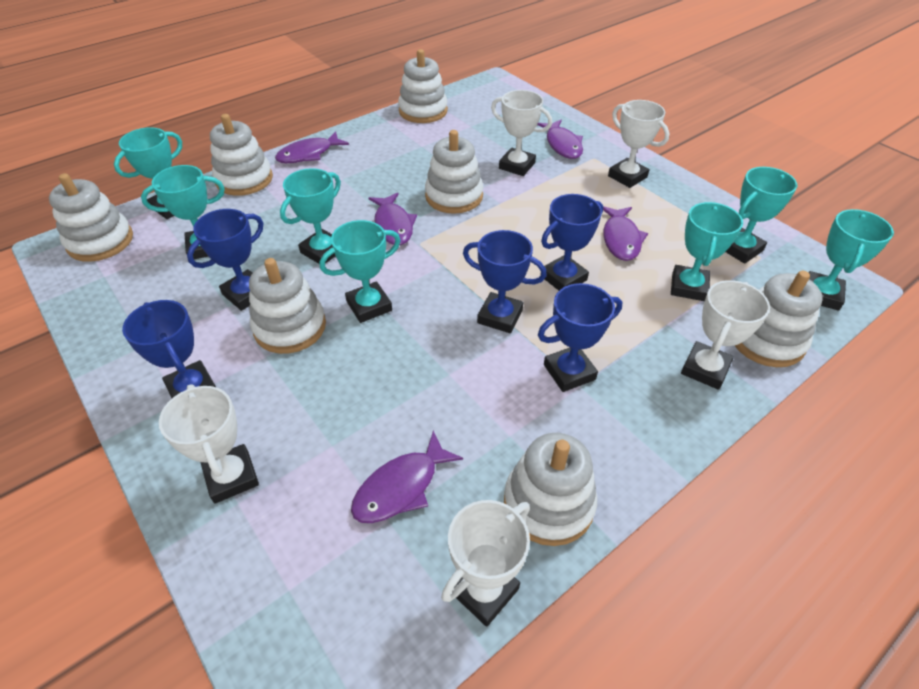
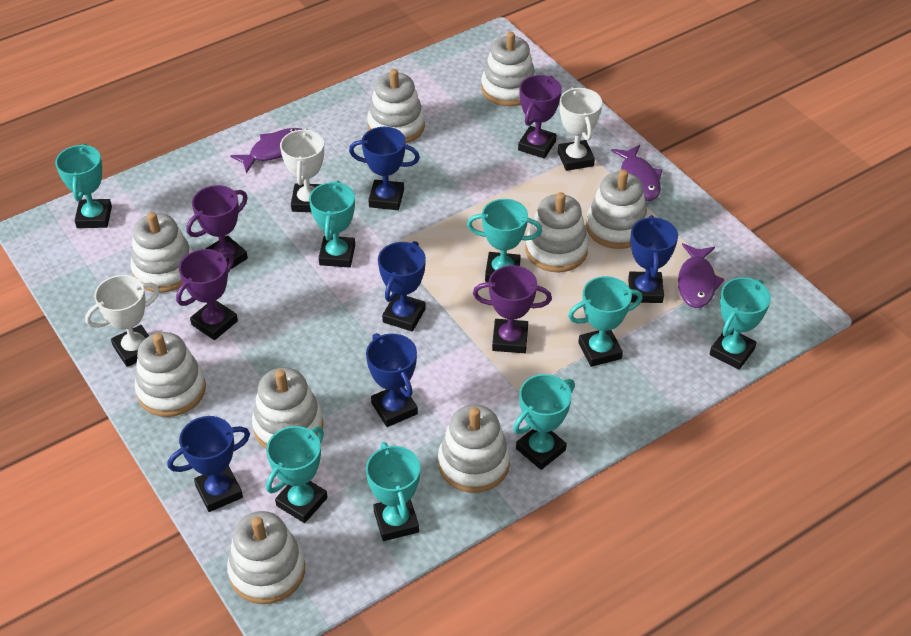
purple fish: 5 -> 3
purple trophy: 0 -> 4
turquoise trophy: 7 -> 8
white stacking toy: 7 -> 9
white trophy: 5 -> 3

